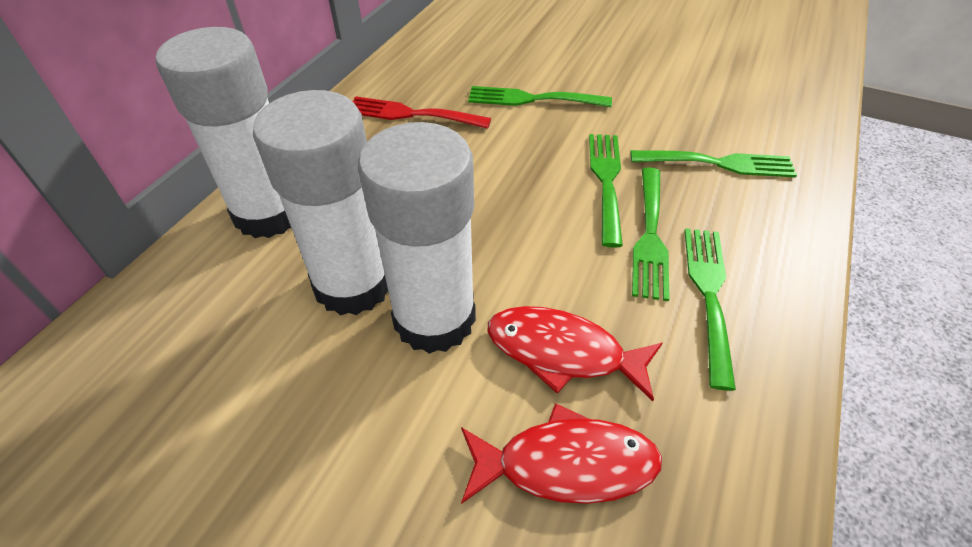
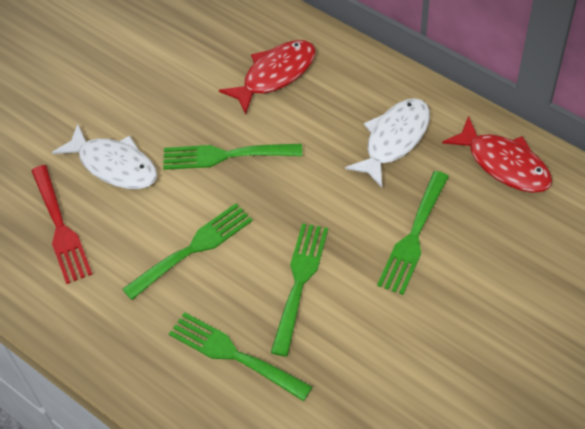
white fish: 0 -> 2
white glue stick: 3 -> 0

